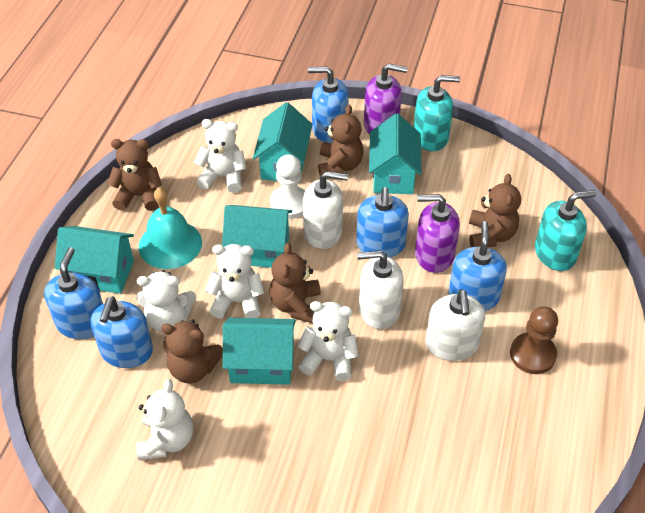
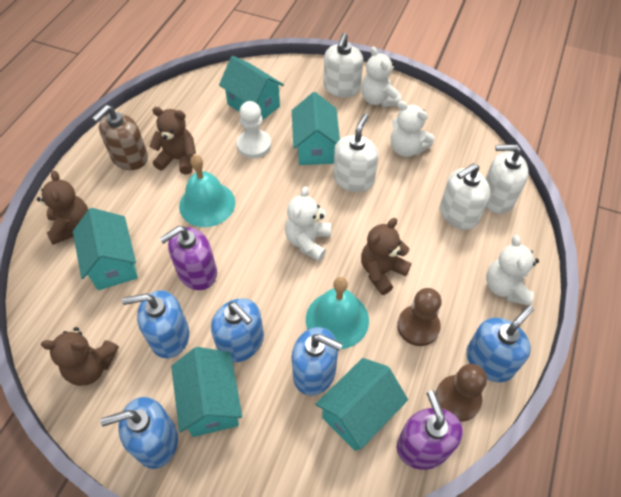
brown pawn: 1 -> 2
brown soap dispenser: 0 -> 1
brown teddy bear: 5 -> 4
turquoise bell: 1 -> 2
turquoise soap dispenser: 2 -> 0
white soap dispenser: 3 -> 4
white teddy bear: 5 -> 4

